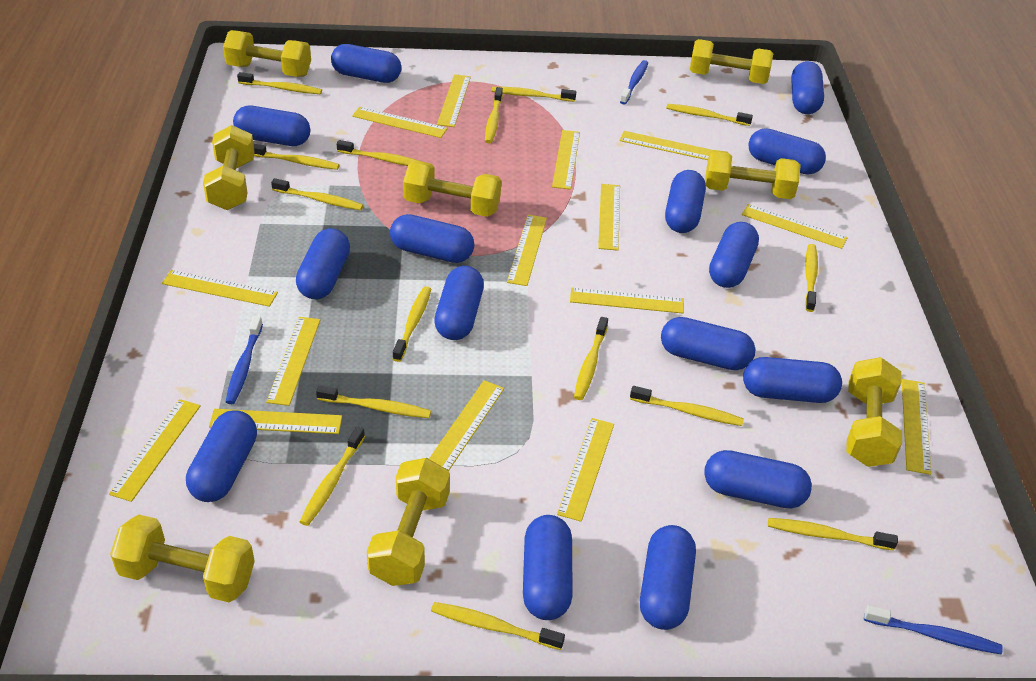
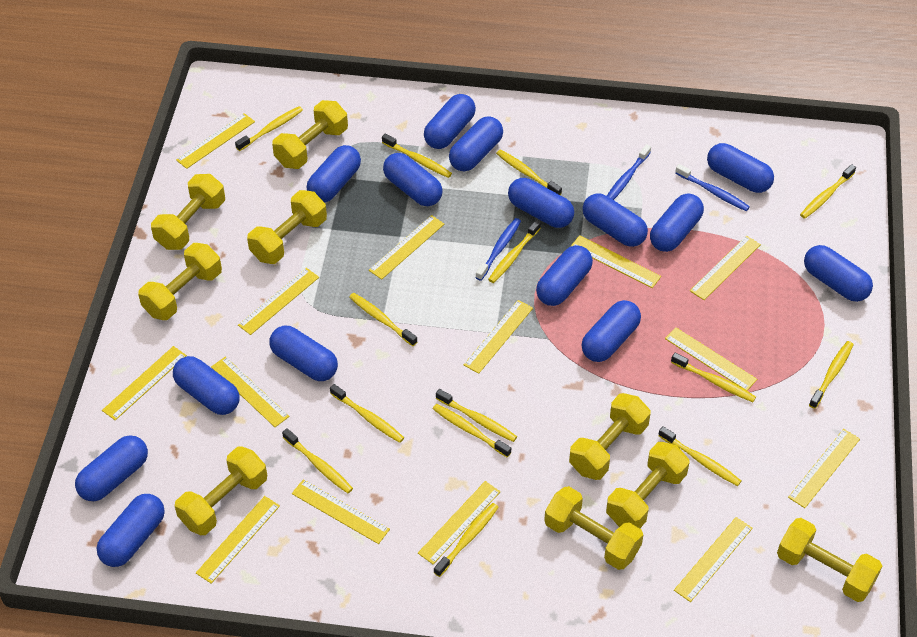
yellow dumbbell: 8 -> 9
yellow ruler: 15 -> 14
yellow toothbrush: 15 -> 14

